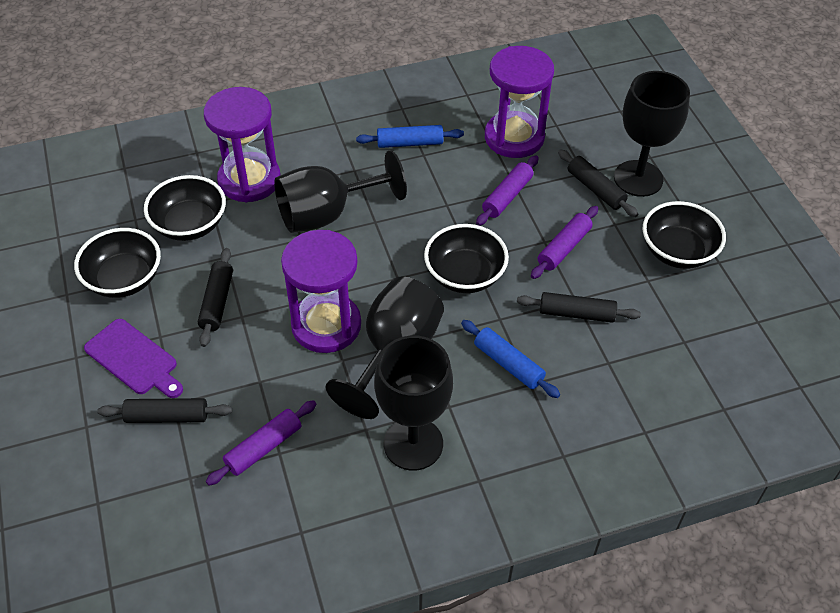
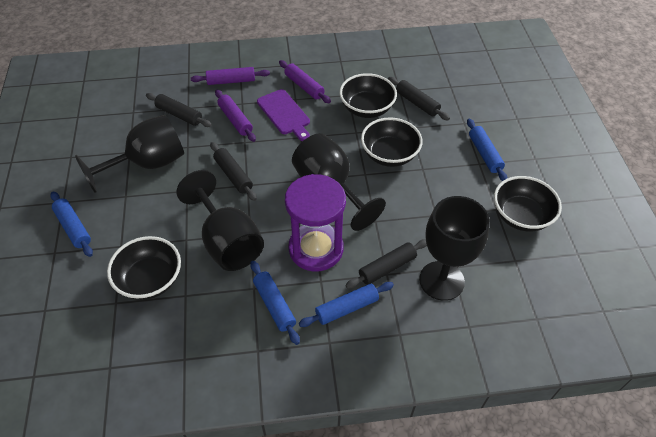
blue rolling pin: 2 -> 4
purple hourglass: 3 -> 1

